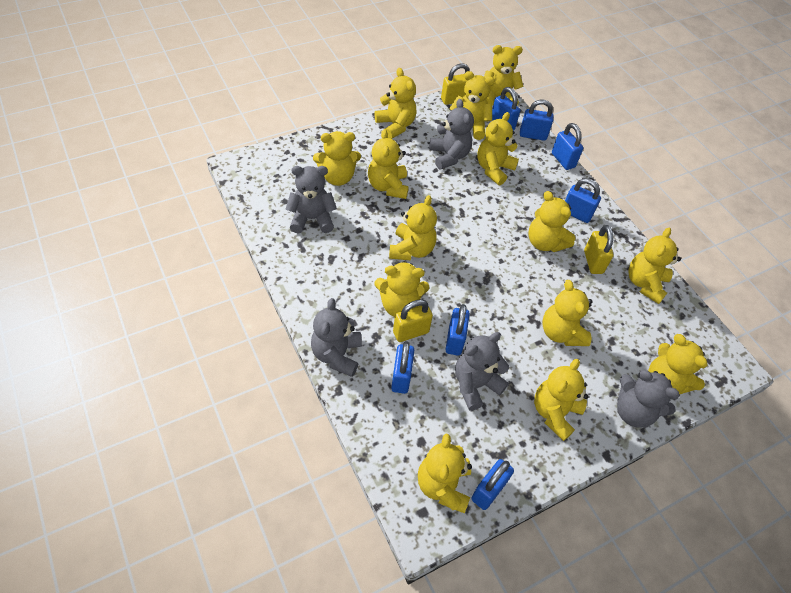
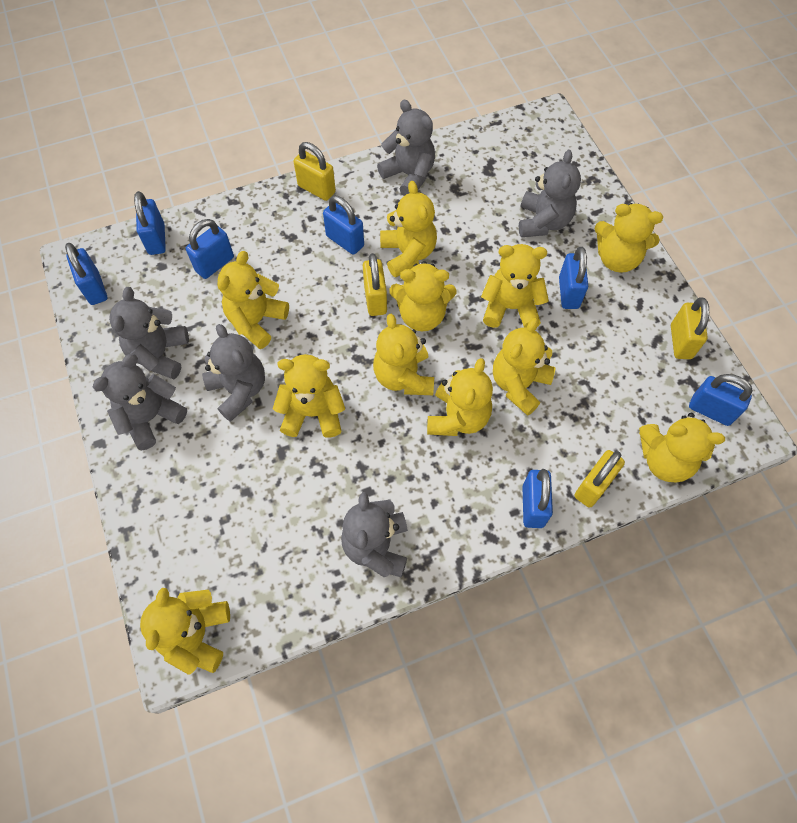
grey teddy bear: 5 -> 6
yellow padlock: 3 -> 4
yellow teddy bear: 14 -> 11

